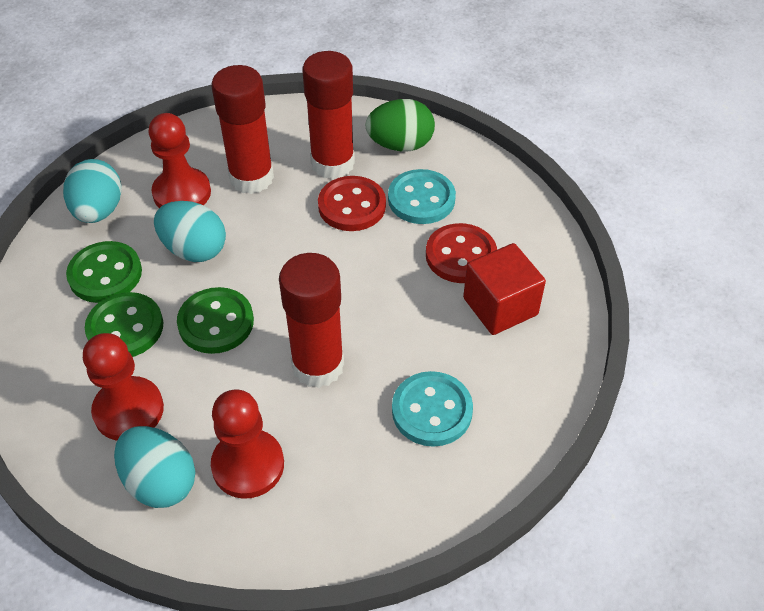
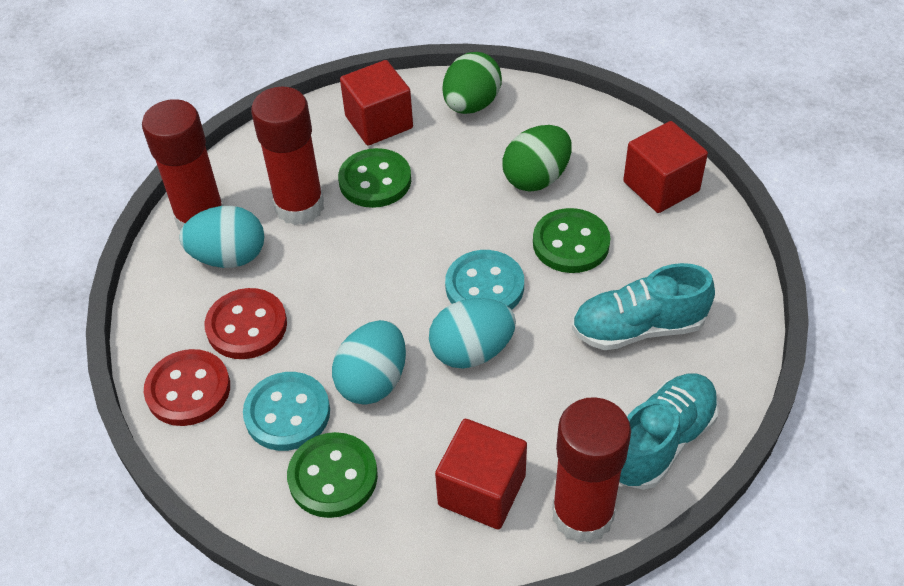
green egg: 1 -> 2
red cube: 1 -> 3
red pawn: 3 -> 0
turquoise shoe: 0 -> 2

